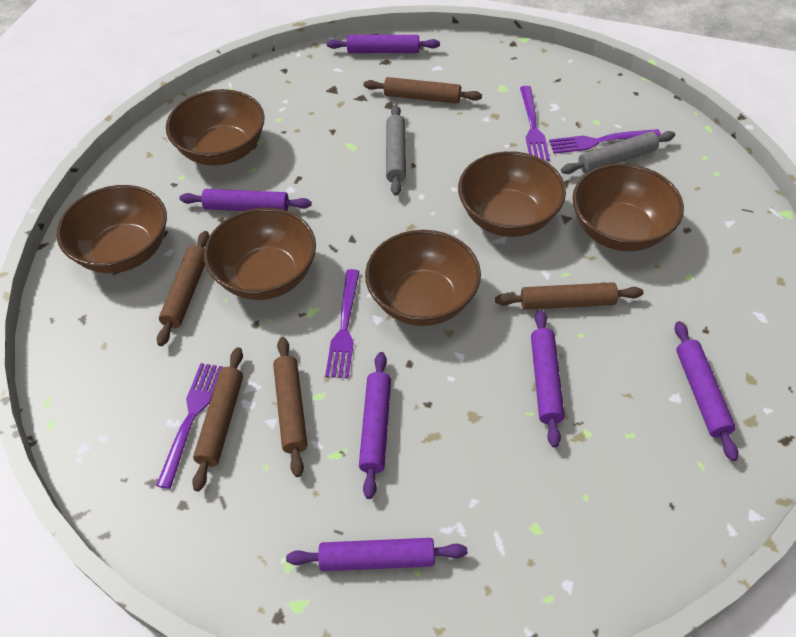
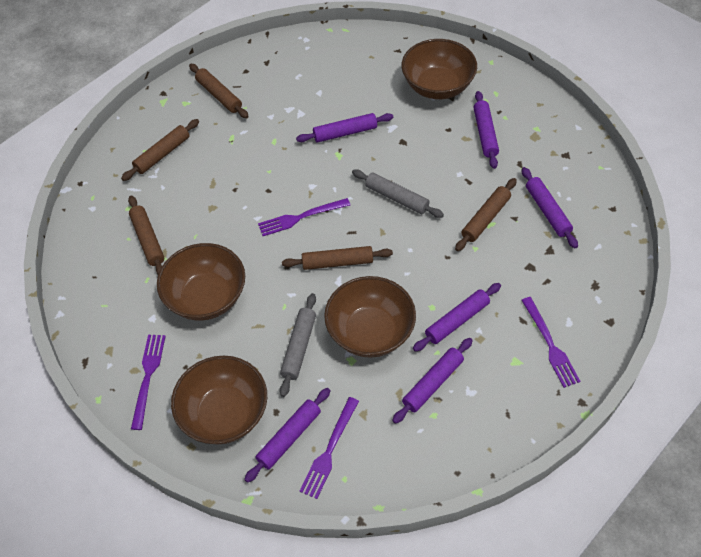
brown bowl: 6 -> 4

